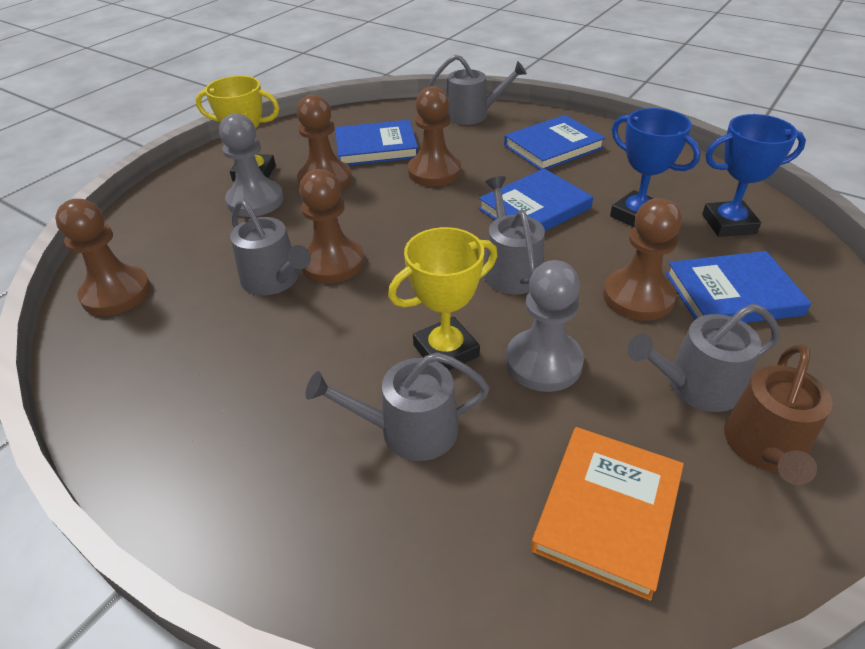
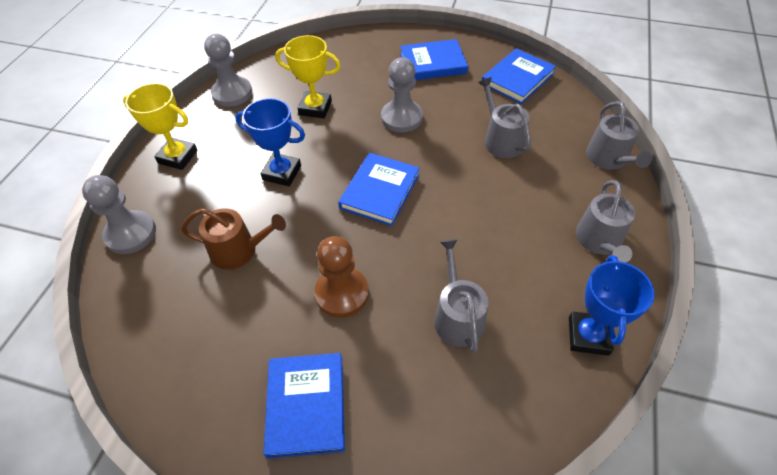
brown pawn: 5 -> 1
grey pawn: 2 -> 3
grey watering can: 5 -> 4
orange book: 1 -> 0

